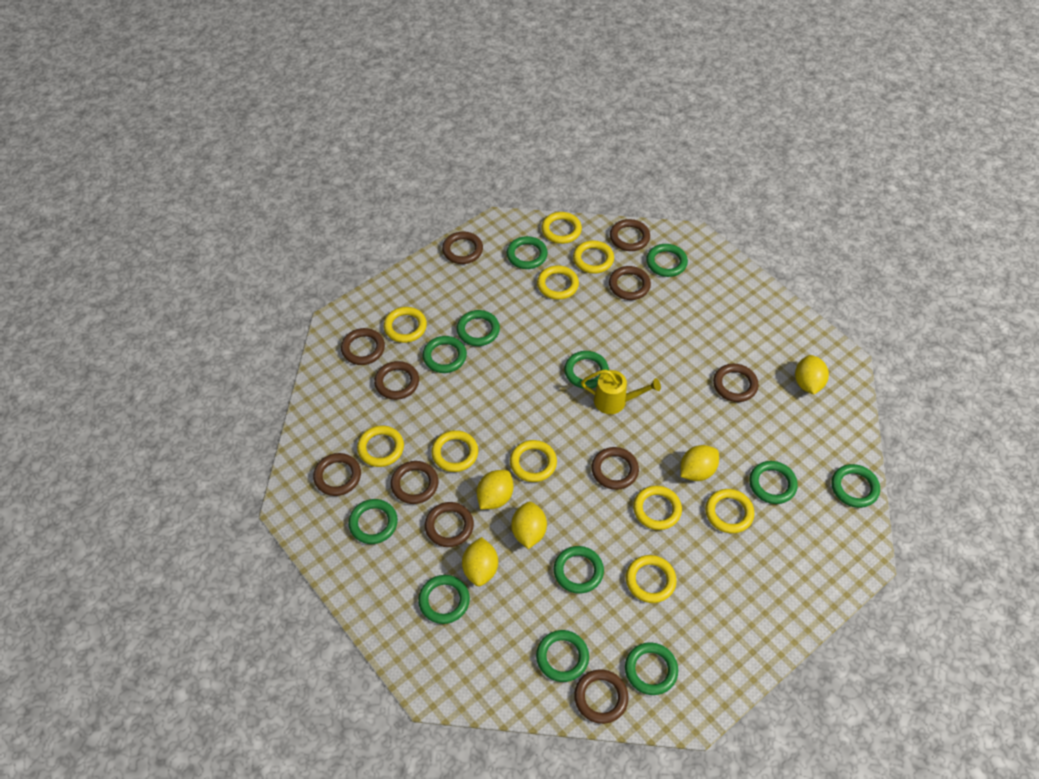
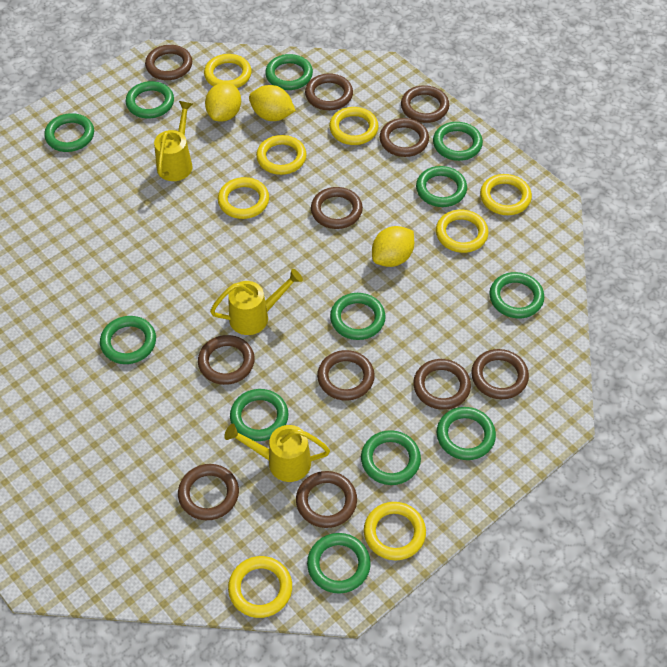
yellow lemon: 5 -> 3
yellow ring: 10 -> 8
yellow watering can: 1 -> 3

